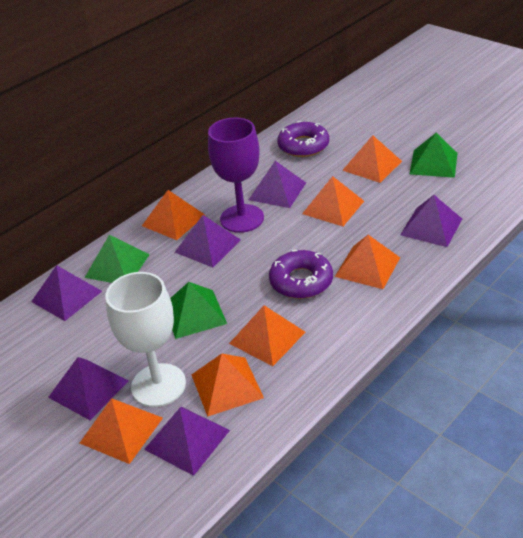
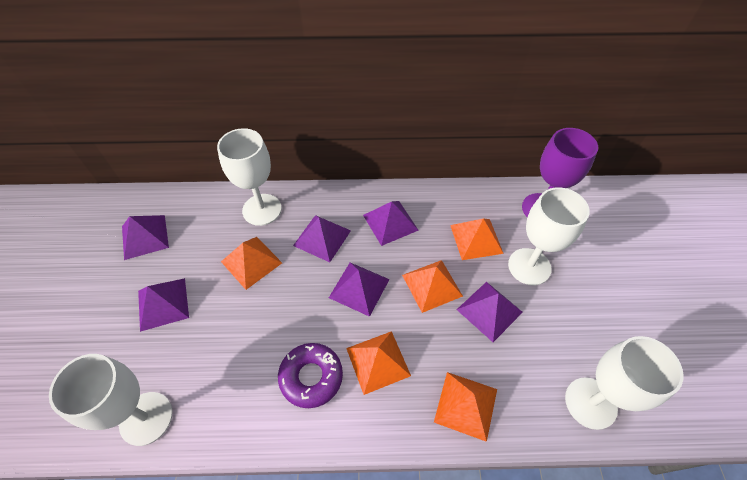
green pyramid: 3 -> 0
orange pyramid: 7 -> 5
purple donut: 2 -> 1
white goblet: 1 -> 4

